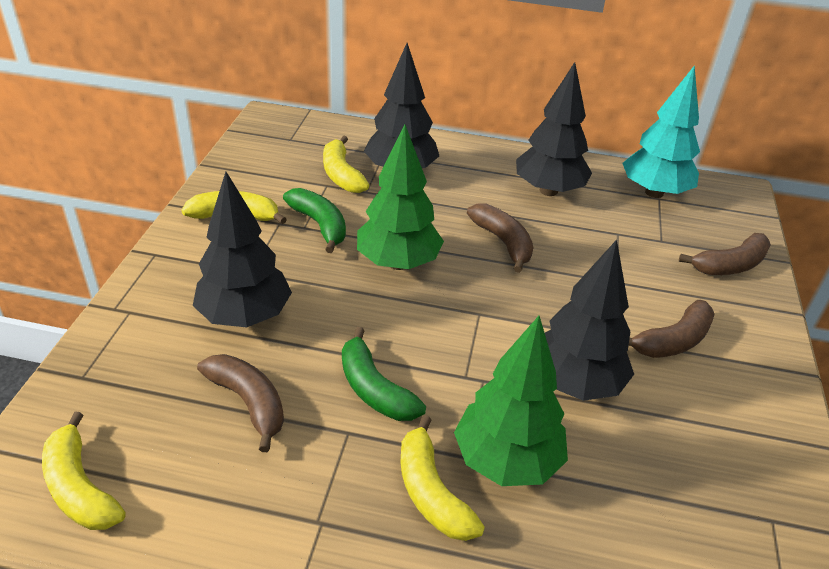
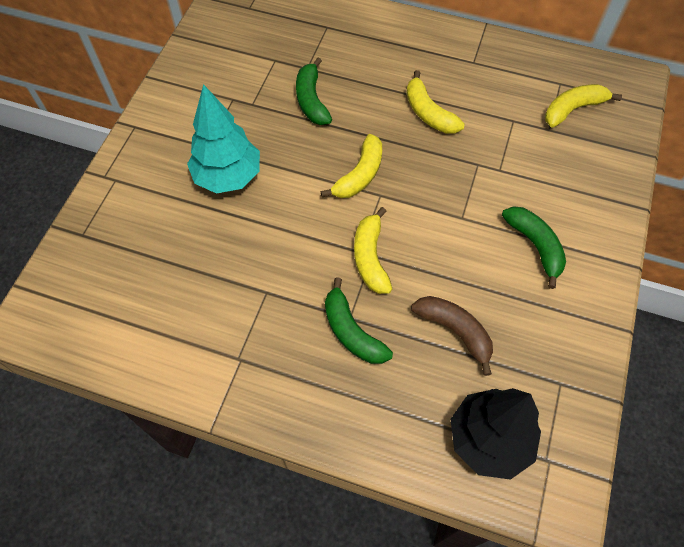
black tree: 4 -> 1
brown banana: 4 -> 1
green banana: 2 -> 3
green tree: 2 -> 0

